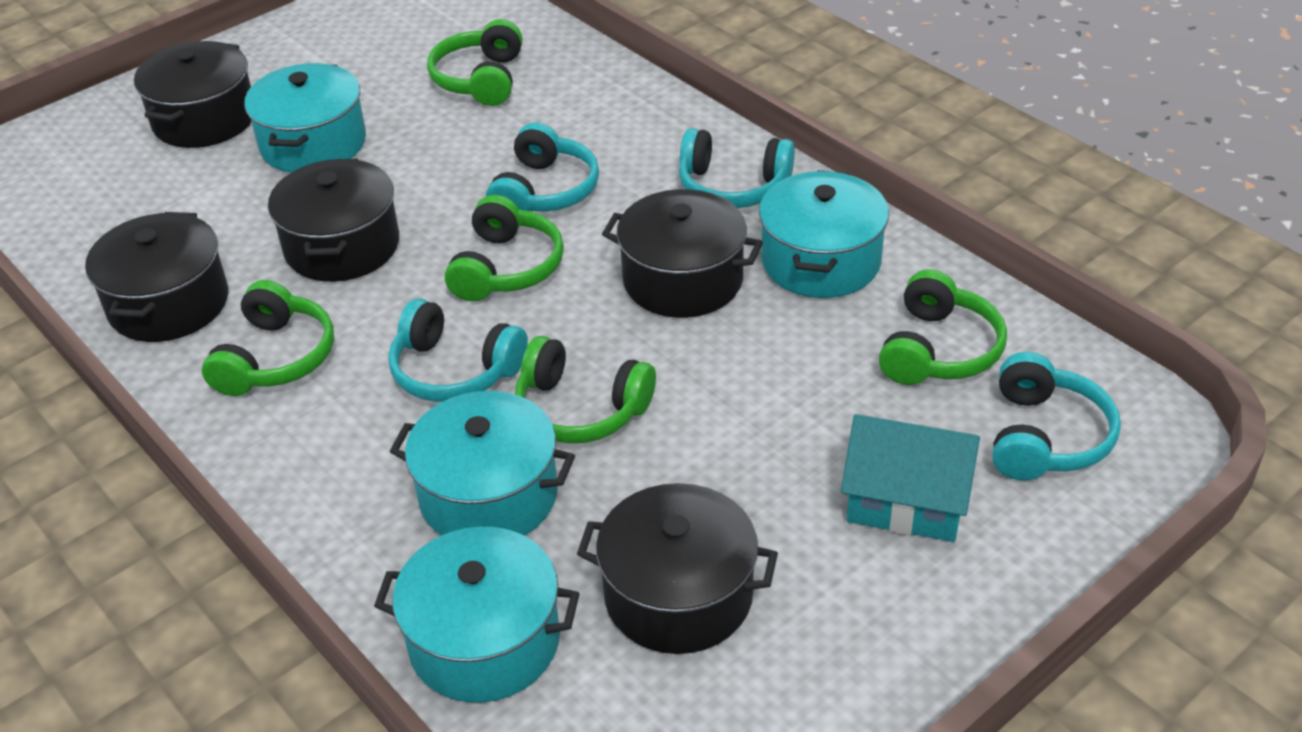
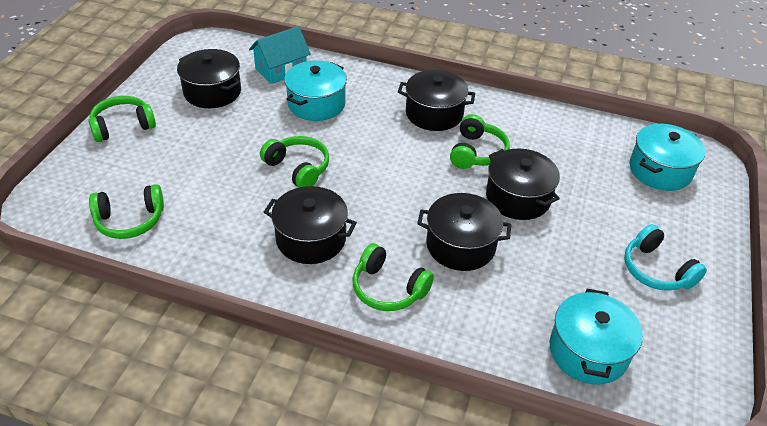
turquoise headphones: 4 -> 1
turquoise pot: 4 -> 3

